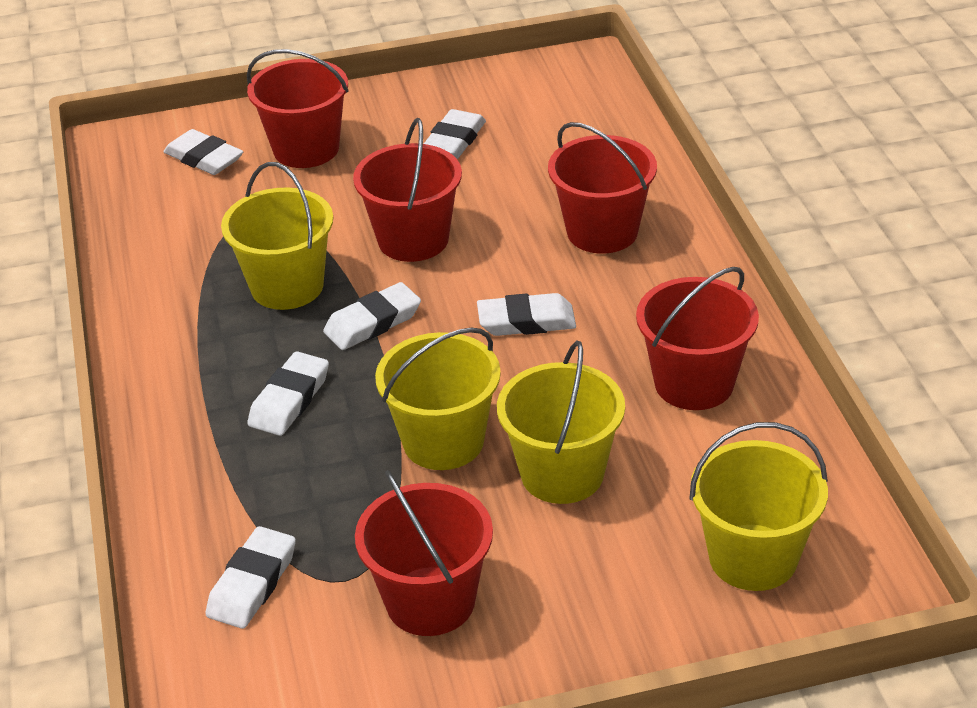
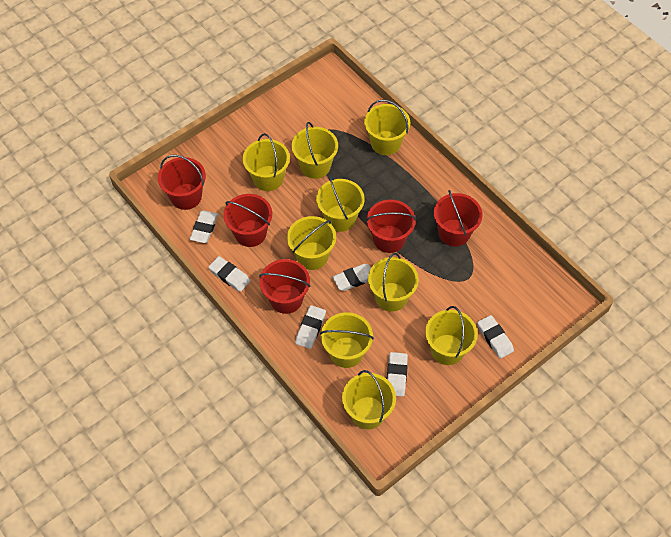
yellow bucket: 4 -> 9

